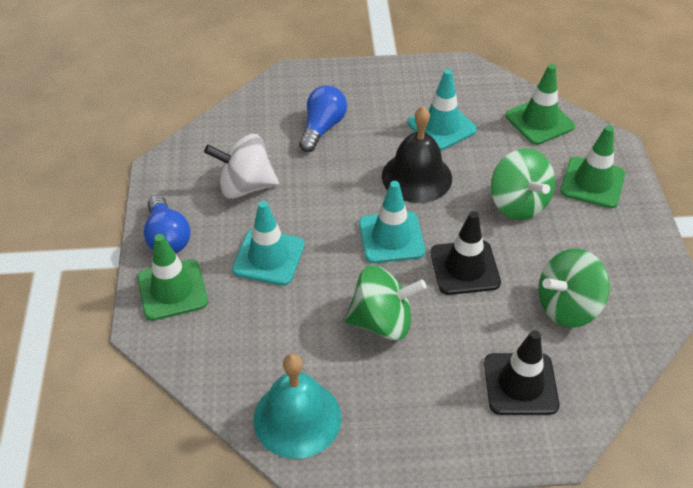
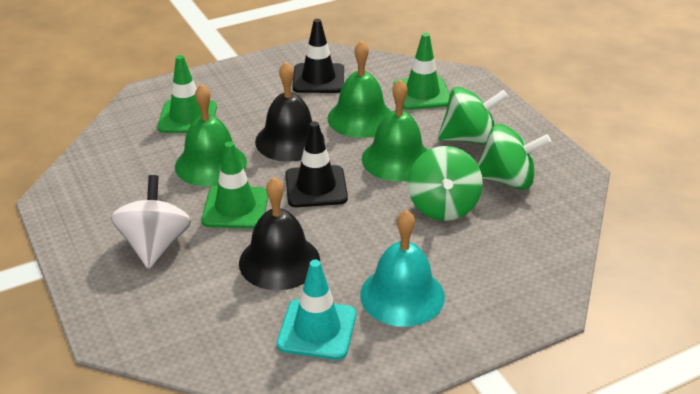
black bell: 1 -> 2
blue light bulb: 2 -> 0
green bell: 0 -> 3
turquoise traffic cone: 3 -> 1

